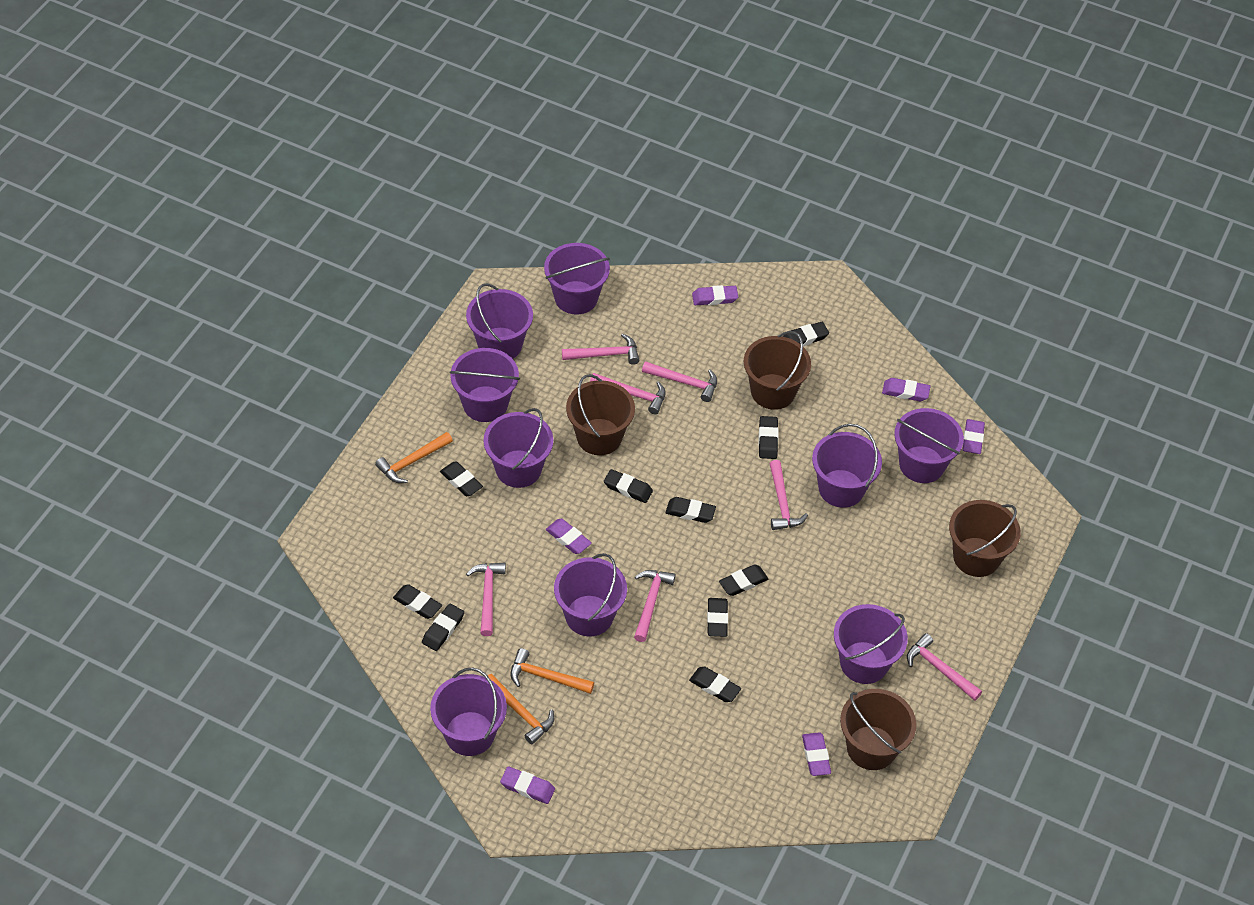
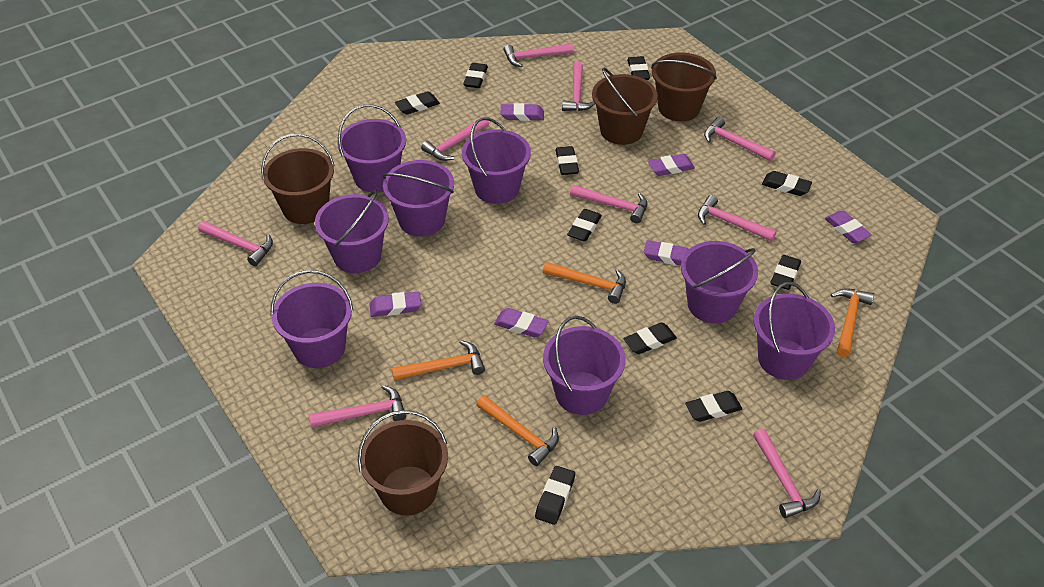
orange hammer: 3 -> 4
pink hammer: 7 -> 9
purple bucket: 9 -> 8

